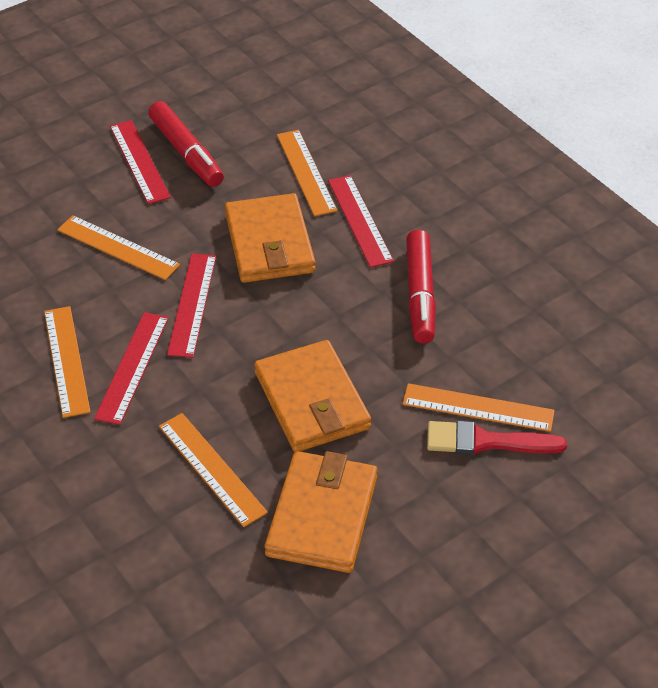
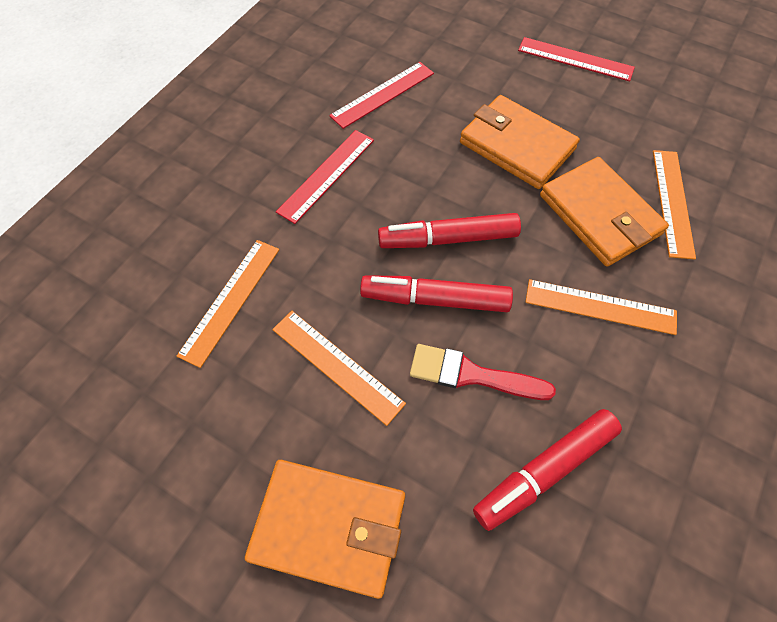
orange ruler: 5 -> 4
red marker: 2 -> 3
red ruler: 4 -> 3

